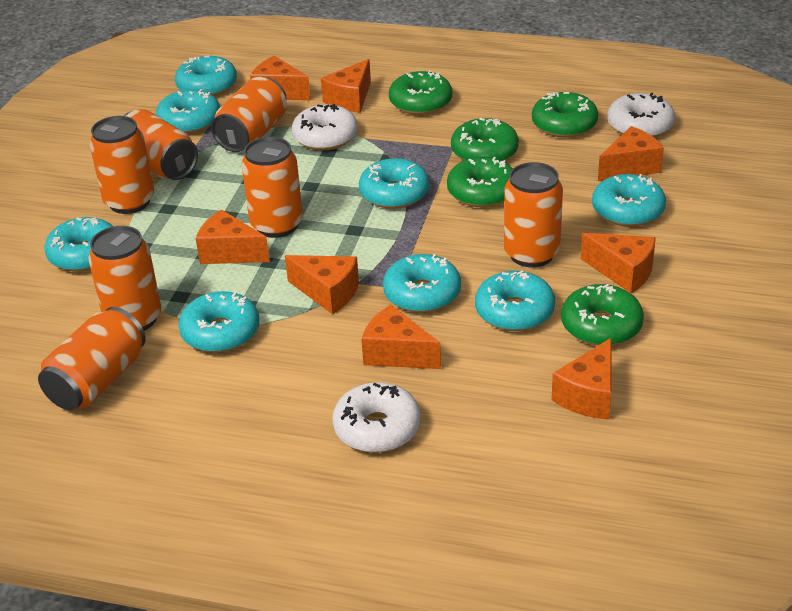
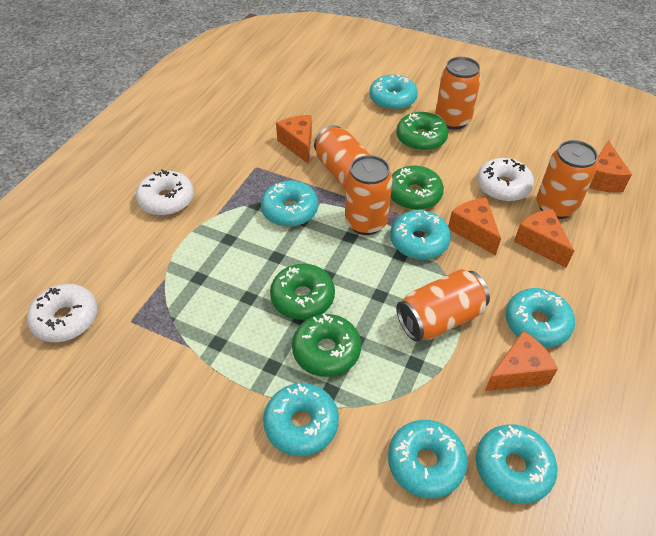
green donut: 5 -> 4
orange can: 7 -> 5
orange cheese: 8 -> 5
turquoise donut: 8 -> 7

